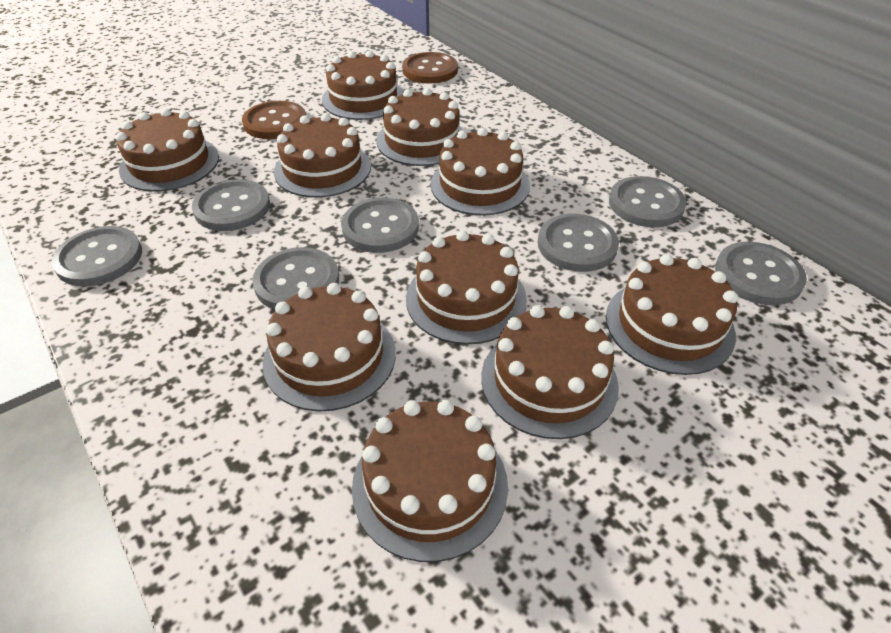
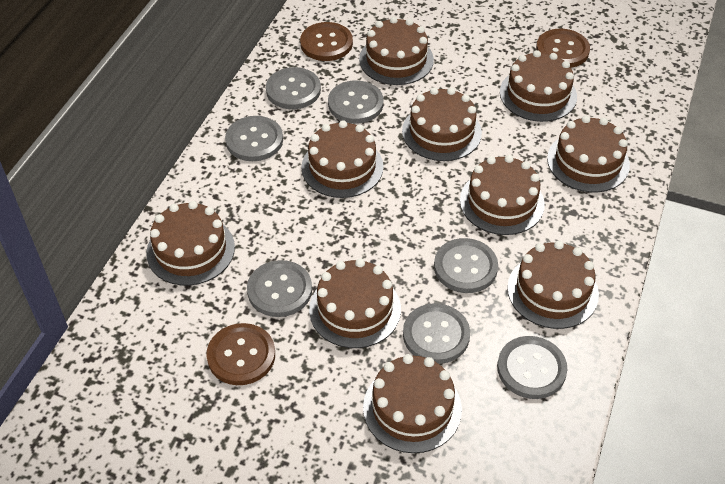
brown button: 2 -> 3

